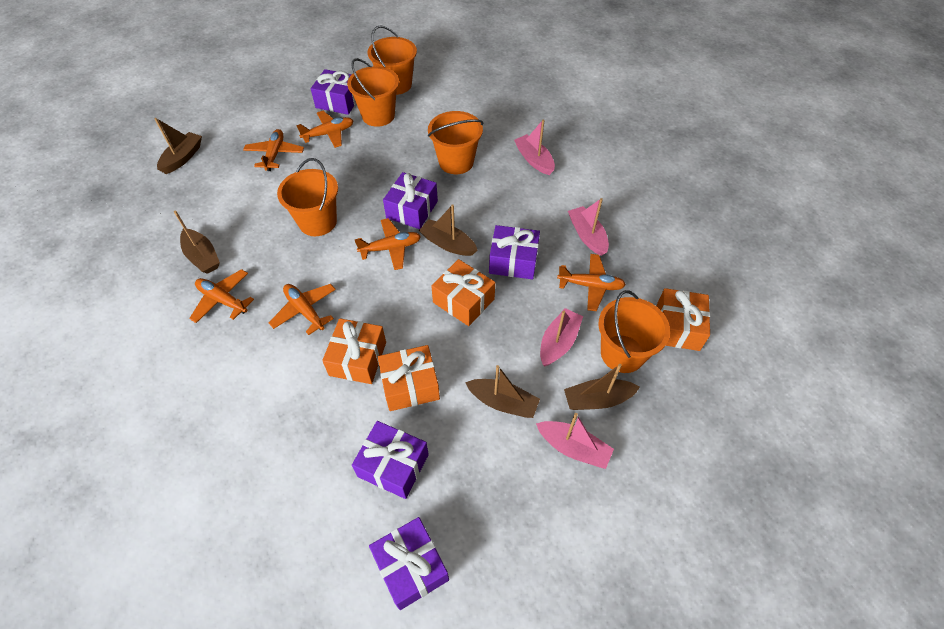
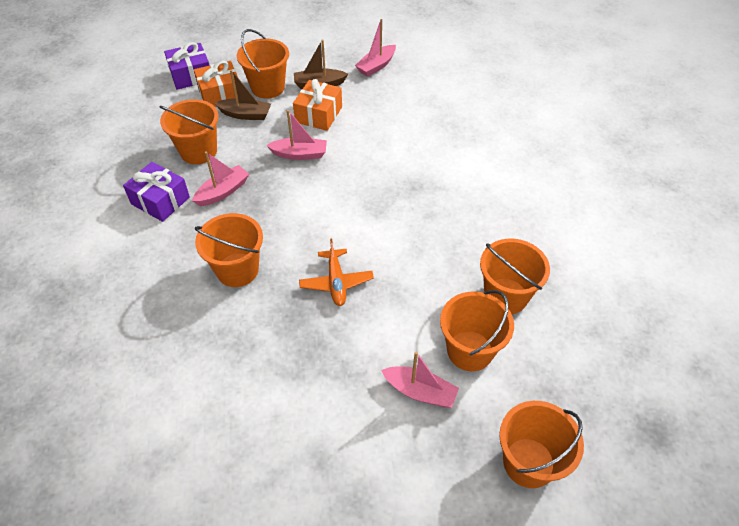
brown boat: 5 -> 2
orange bucket: 5 -> 6
orange gift: 4 -> 2
orange plane: 6 -> 1
purple gift: 5 -> 2

